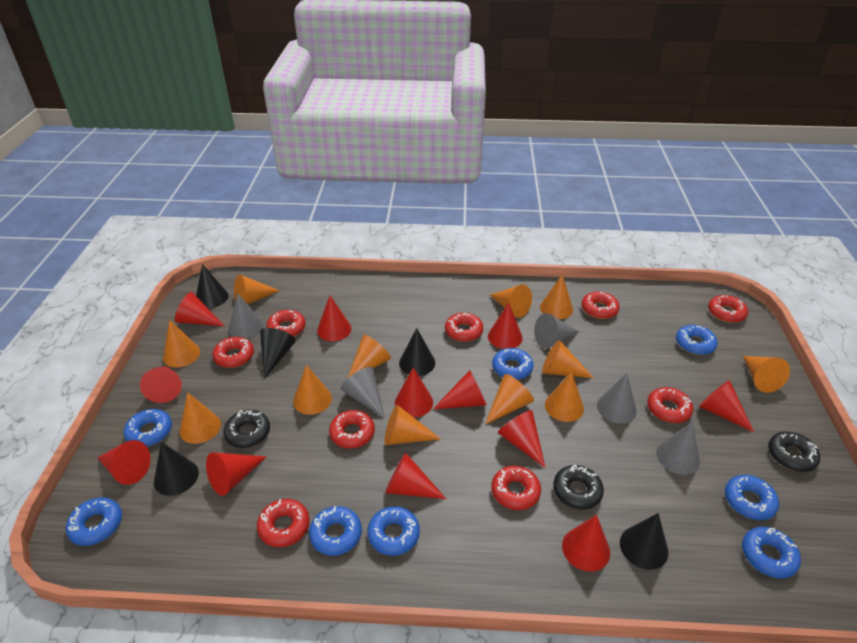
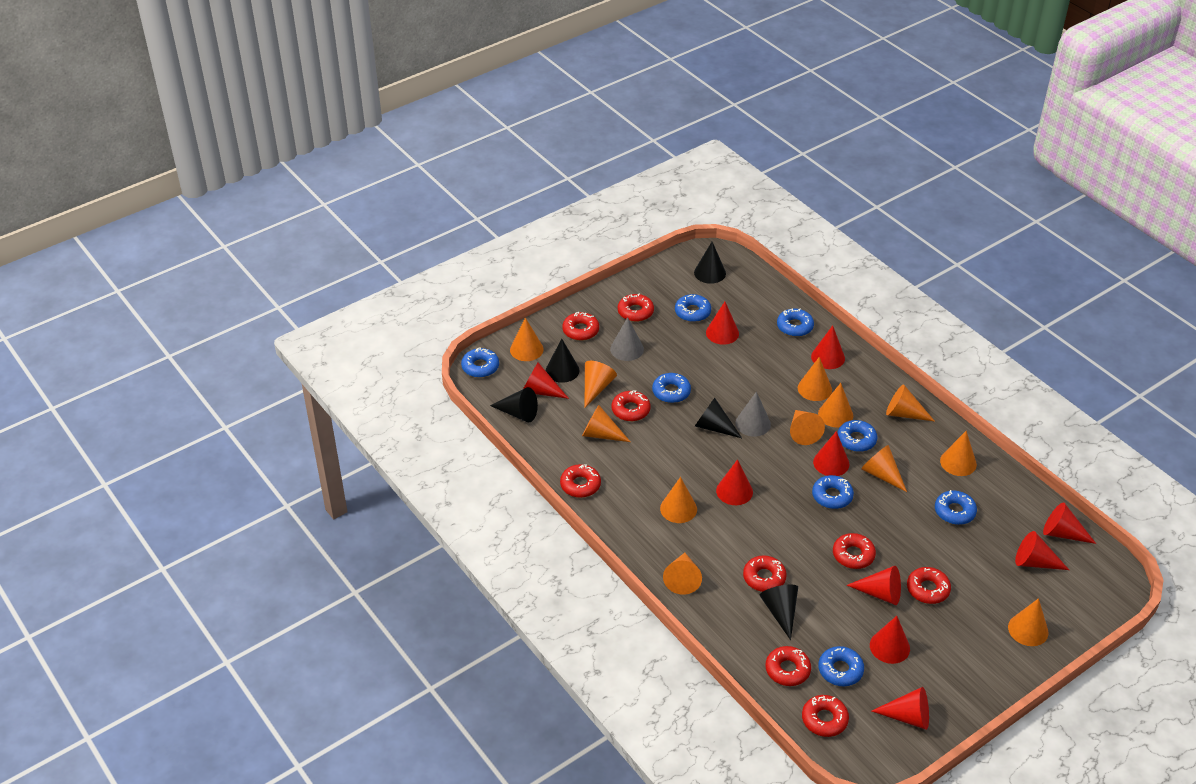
black donut: 3 -> 0
grey cone: 5 -> 2
red cone: 12 -> 10

